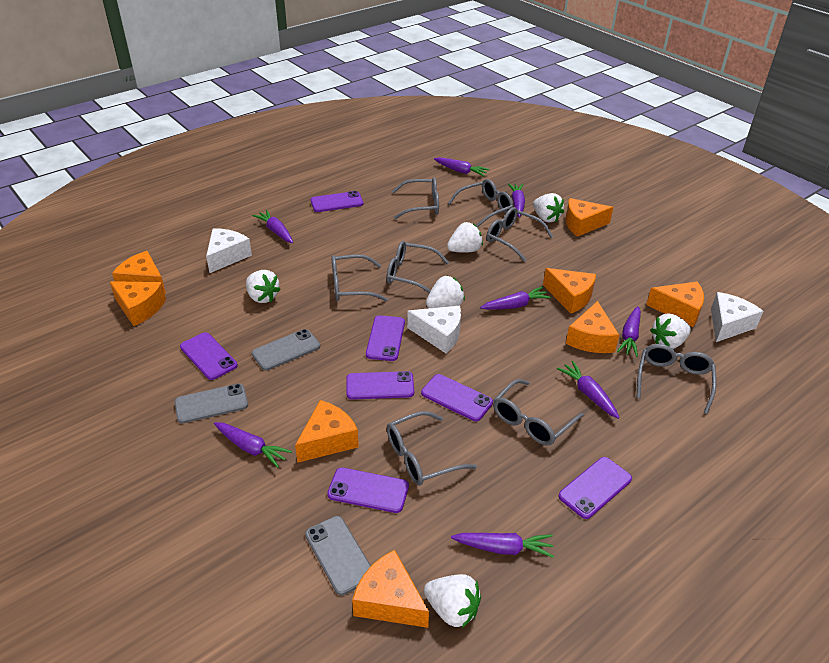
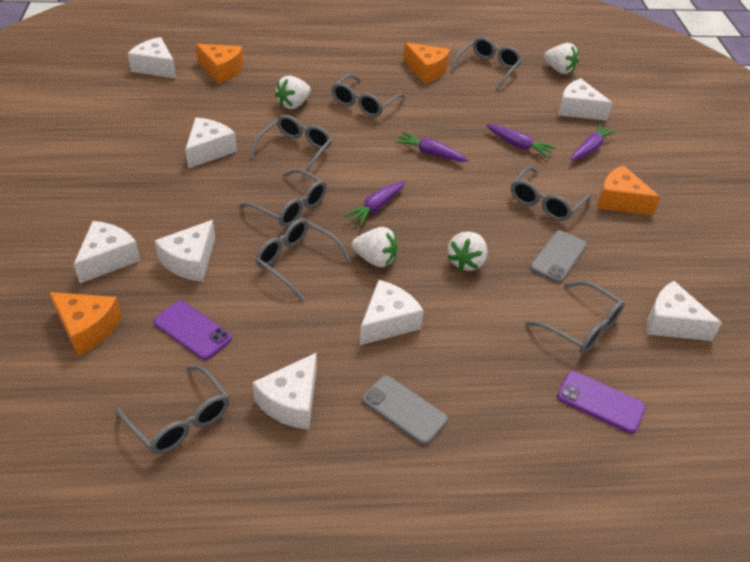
grey phone: 3 -> 2
orange cheese: 8 -> 4
purple carrot: 8 -> 4
purple phone: 7 -> 2
white cheese: 3 -> 8
white strawberry: 6 -> 4

